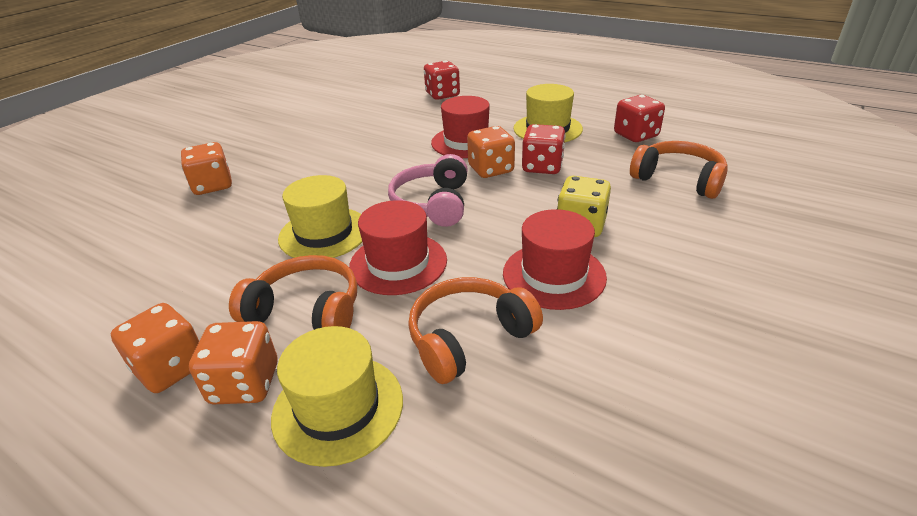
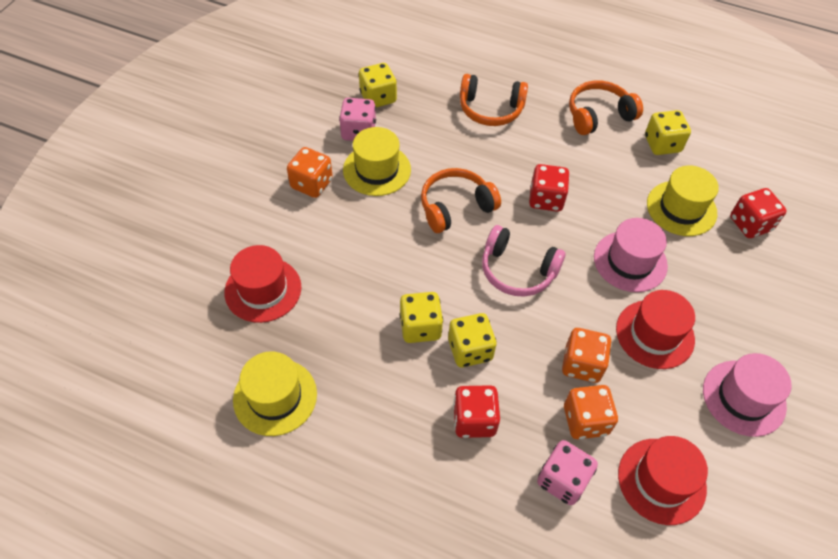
orange dice: 4 -> 3
pink dice: 0 -> 2
pink hat: 0 -> 2
yellow dice: 1 -> 4

